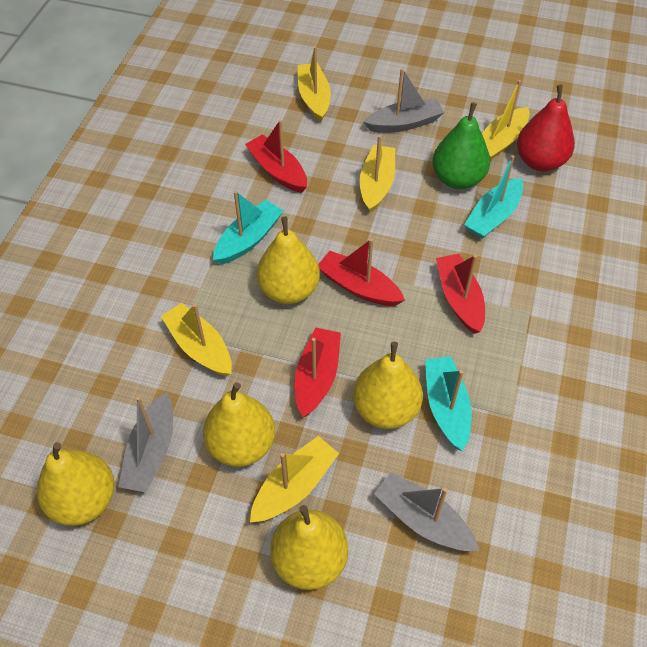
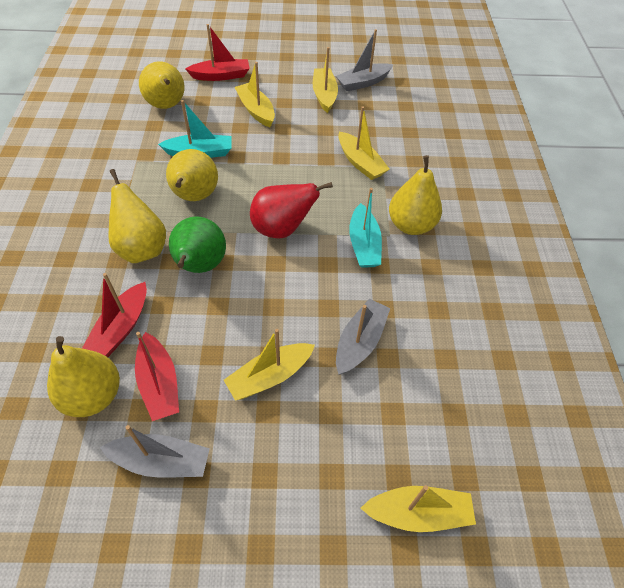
red boat: 4 -> 3
turquoise boat: 3 -> 2

